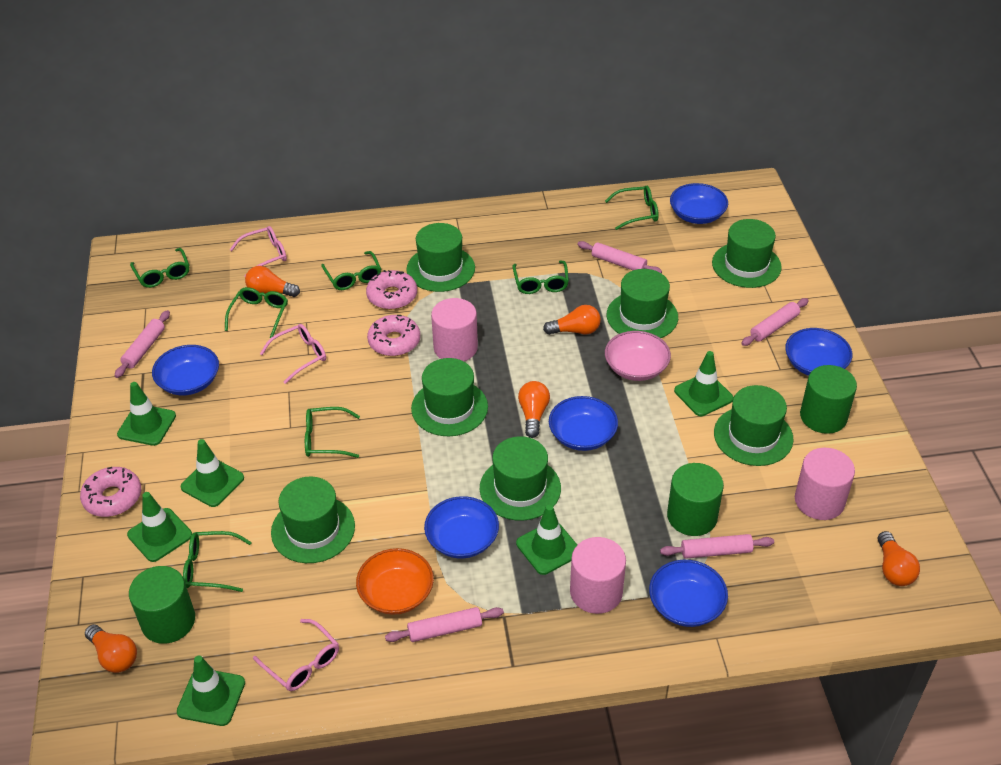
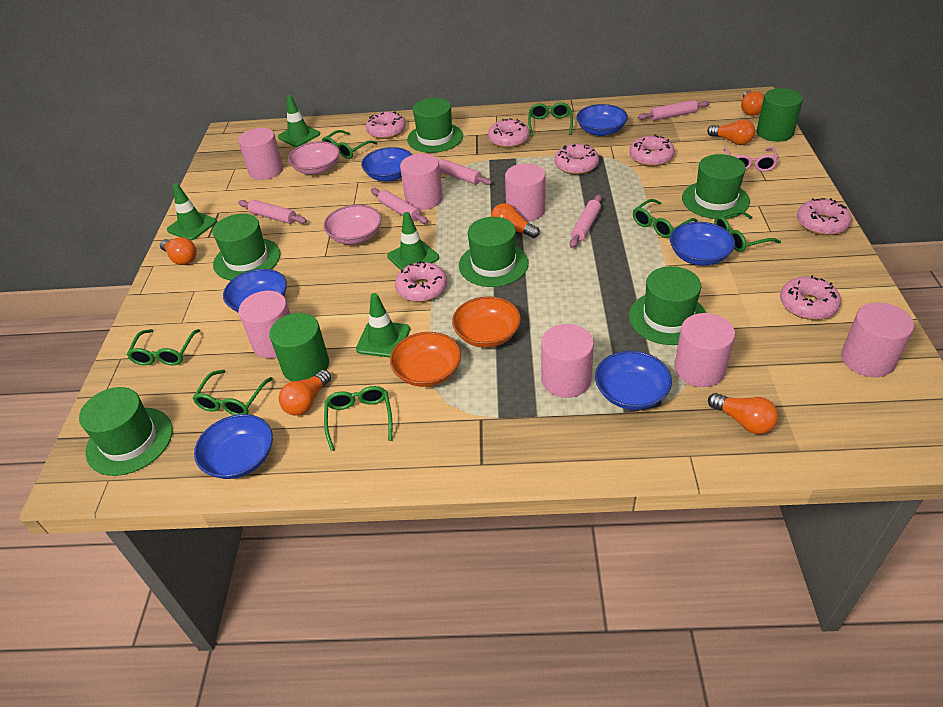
green cylinder: 3 -> 2
green hat: 7 -> 6
green traffic cone: 6 -> 4
orange bowl: 1 -> 2
orange light bulb: 5 -> 6
pink bowl: 1 -> 2
pink cylinder: 3 -> 7
pink donut: 3 -> 7
pink glasses: 3 -> 1

